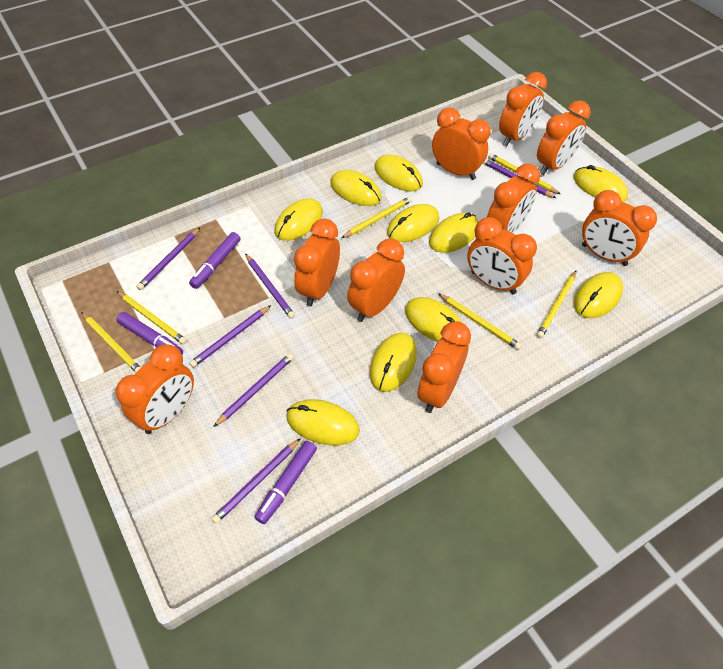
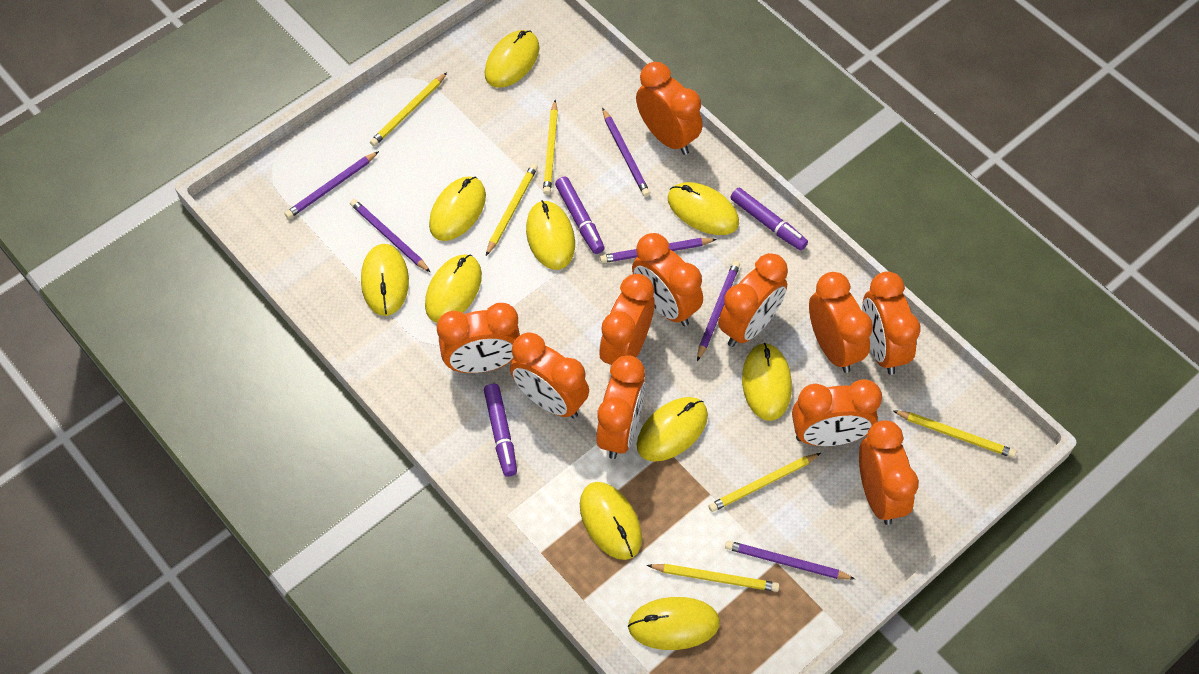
orange clock: 10 -> 11

